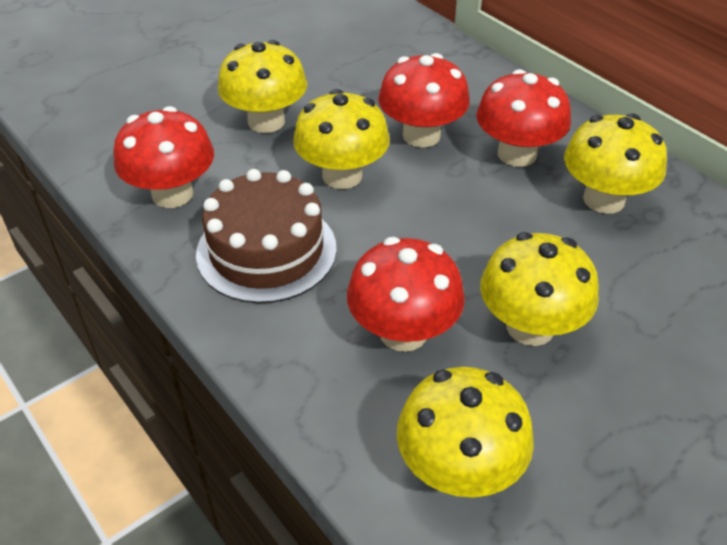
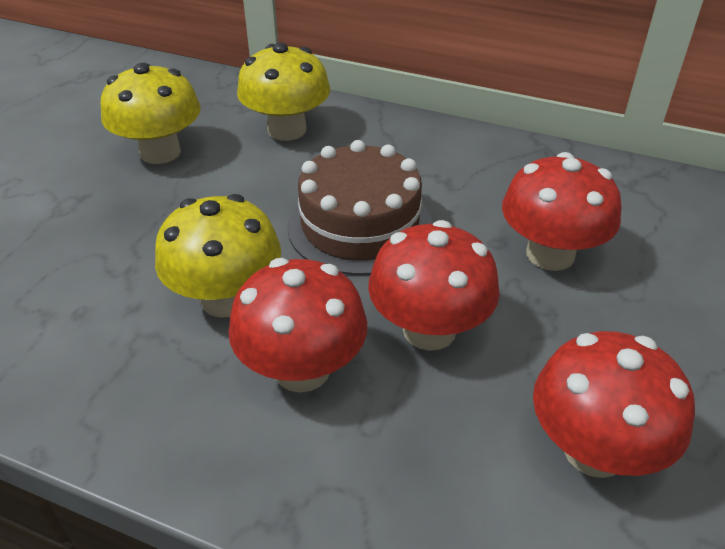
yellow mushroom: 5 -> 3

